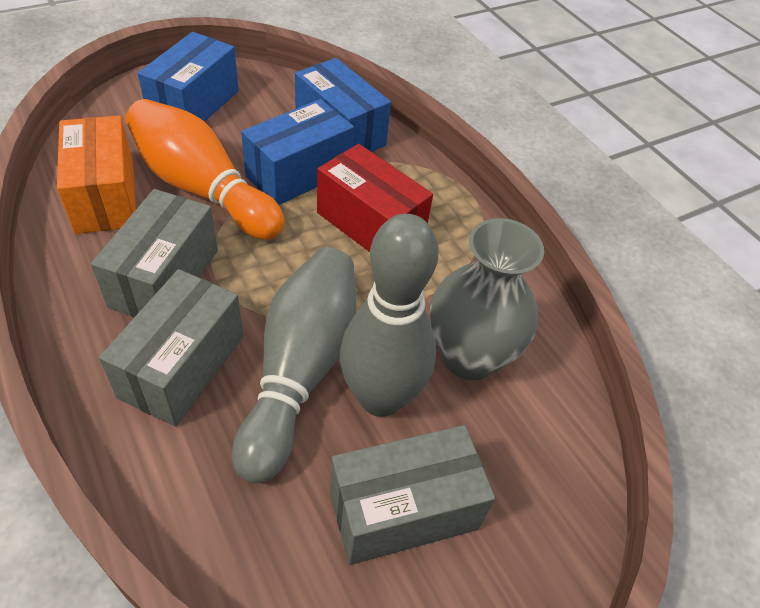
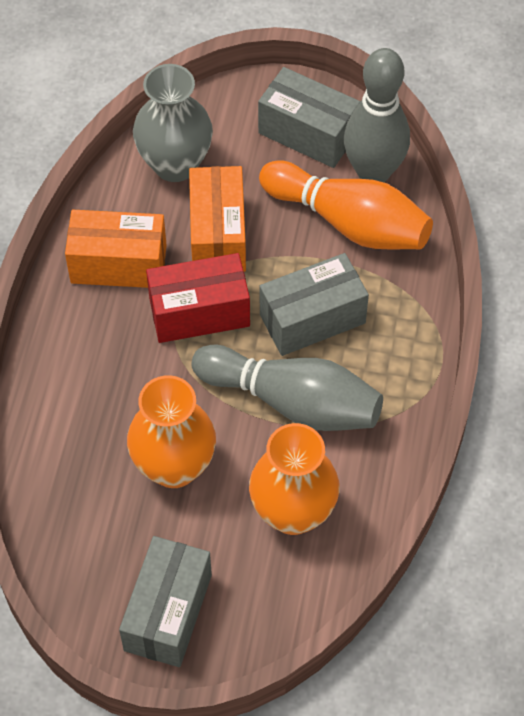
blue box: 3 -> 0
orange box: 1 -> 2
orange vase: 0 -> 2

